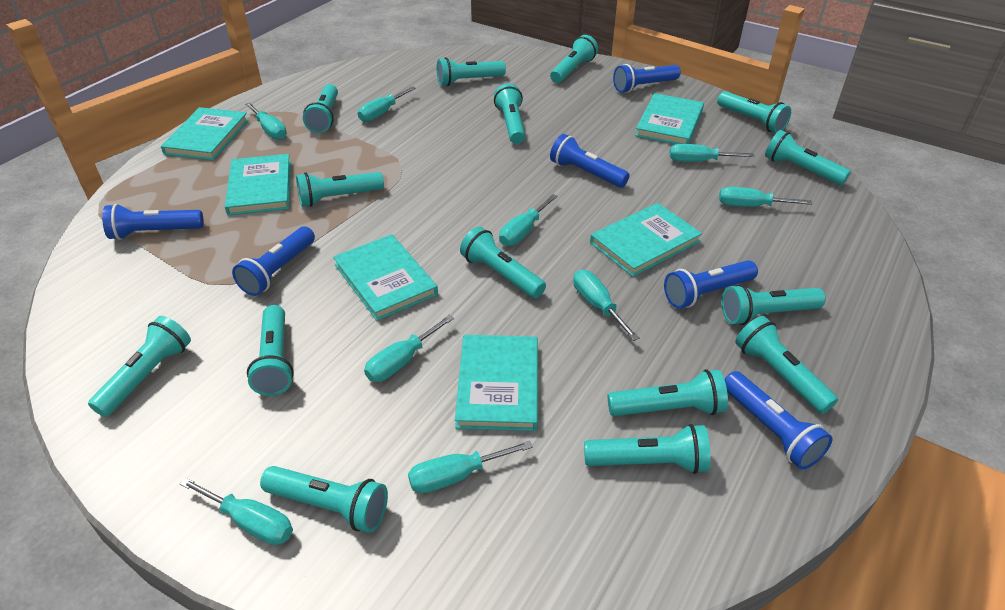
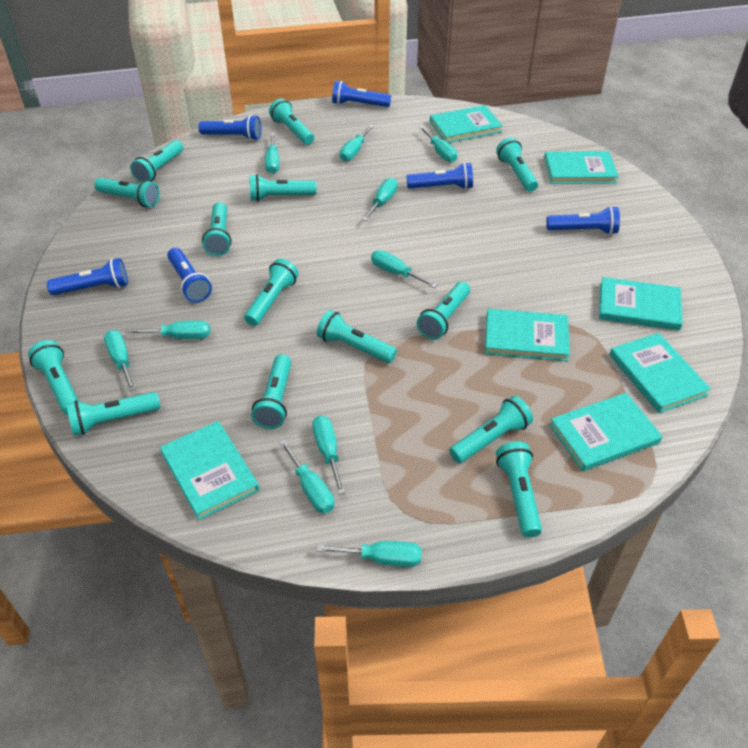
turquoise book: 6 -> 7
turquoise flashlight: 15 -> 14
turquoise screwdriver: 9 -> 10

